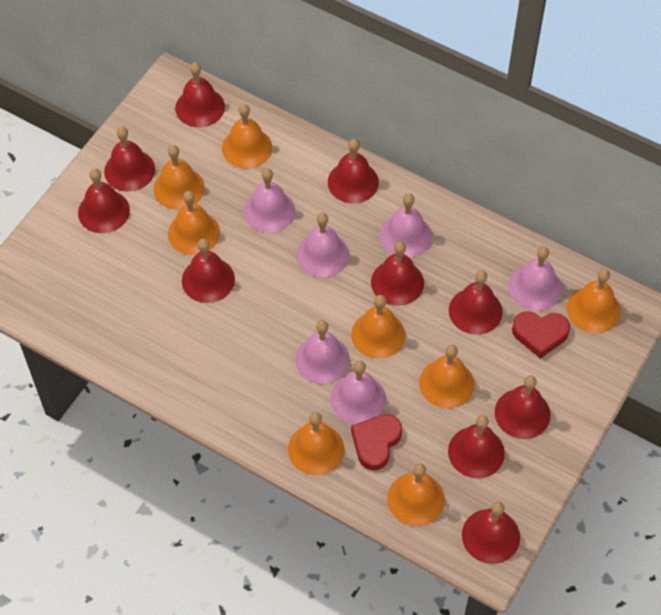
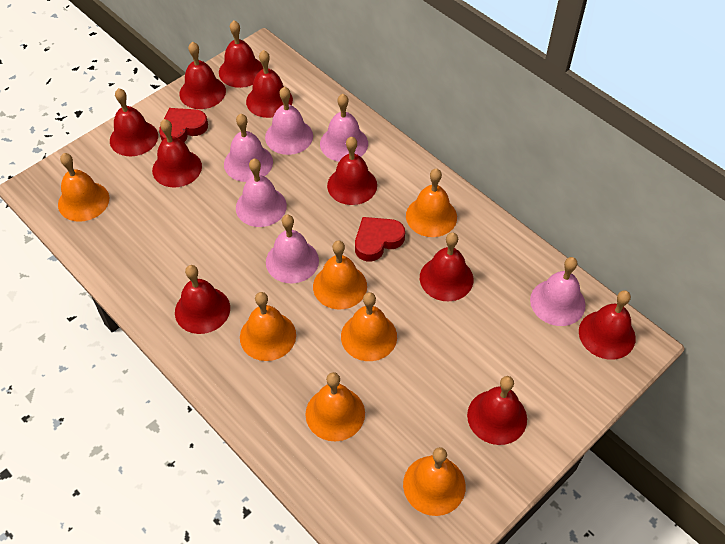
orange bell: 8 -> 7

